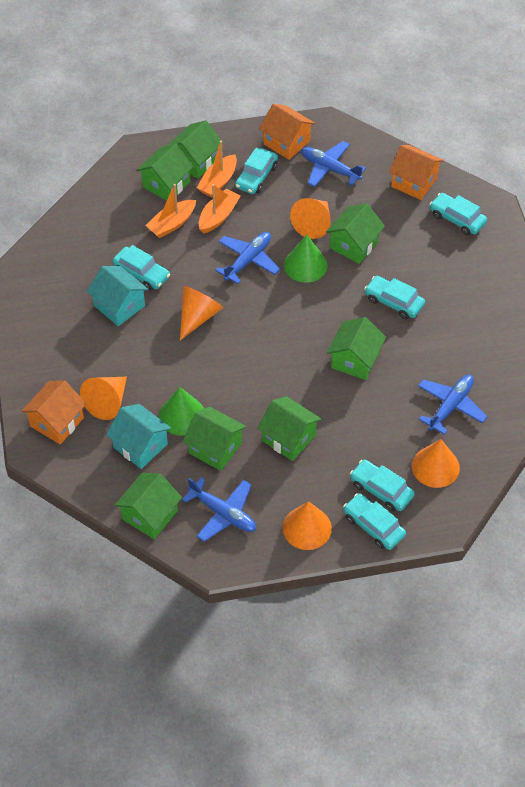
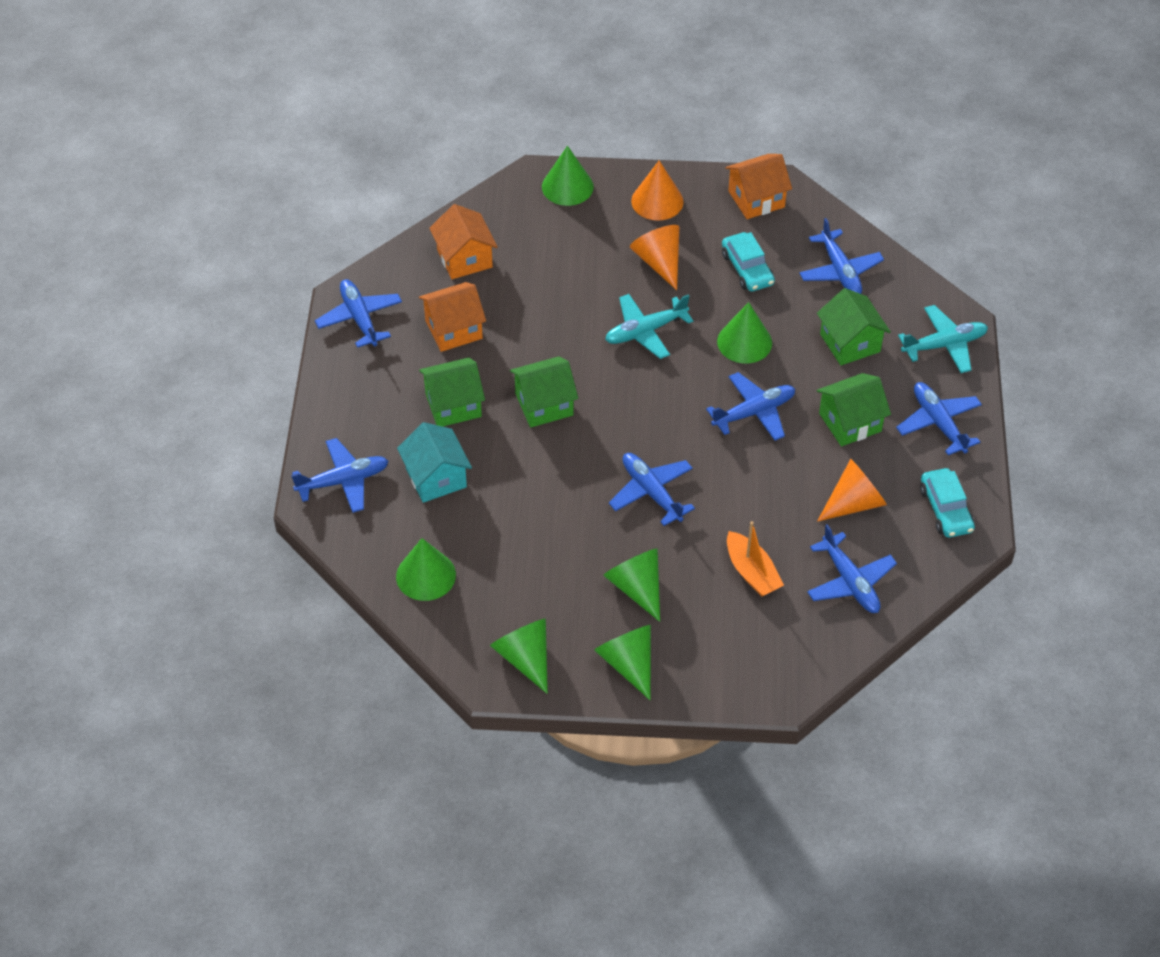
blue plane: 4 -> 7
green cone: 2 -> 6
green house: 7 -> 4
orange boat: 3 -> 1
orange cone: 5 -> 3
turquoise car: 6 -> 2
turquoise house: 2 -> 1
turquoise plane: 0 -> 2

